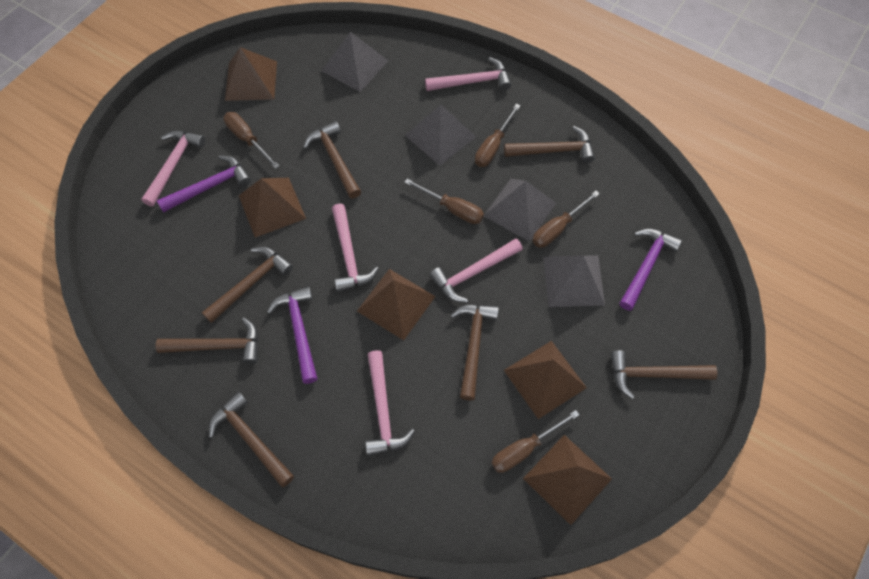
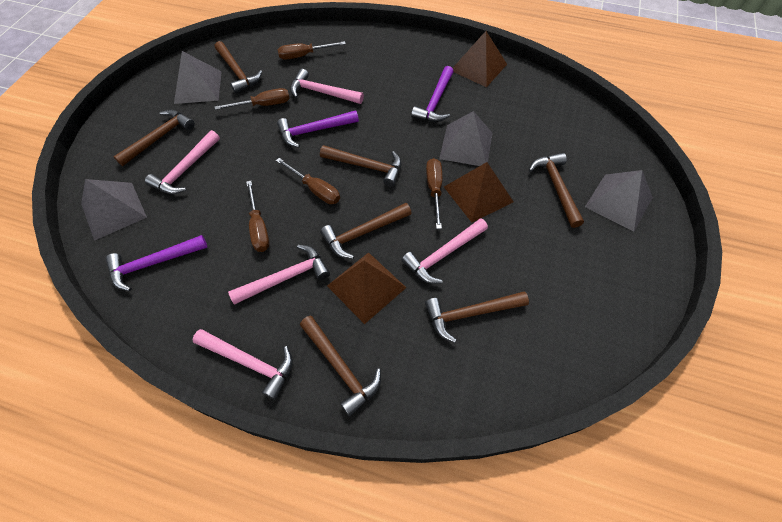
brown pyramid: 5 -> 3

